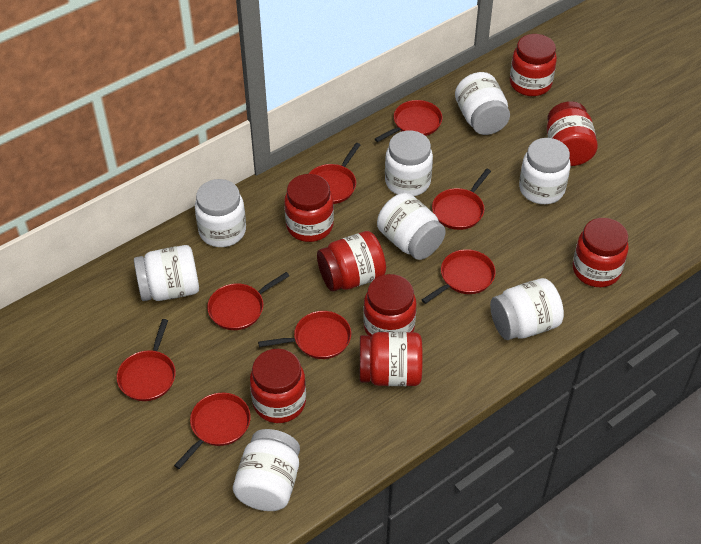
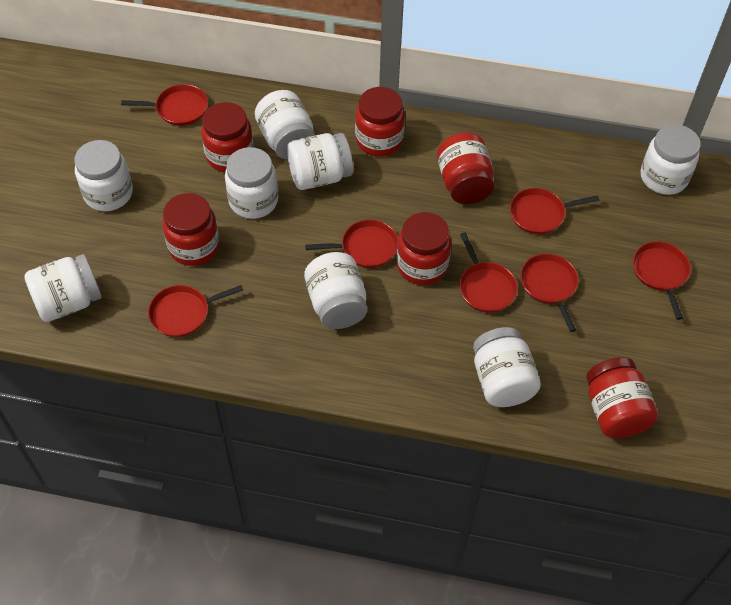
red jar: 8 -> 6
red pan: 8 -> 7

